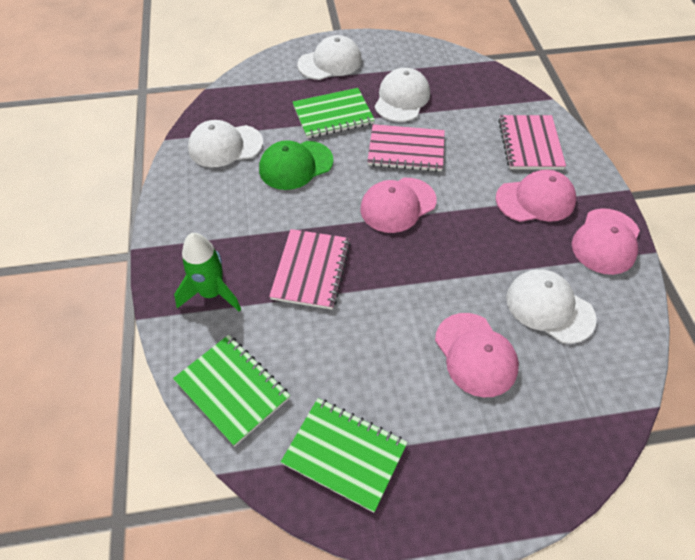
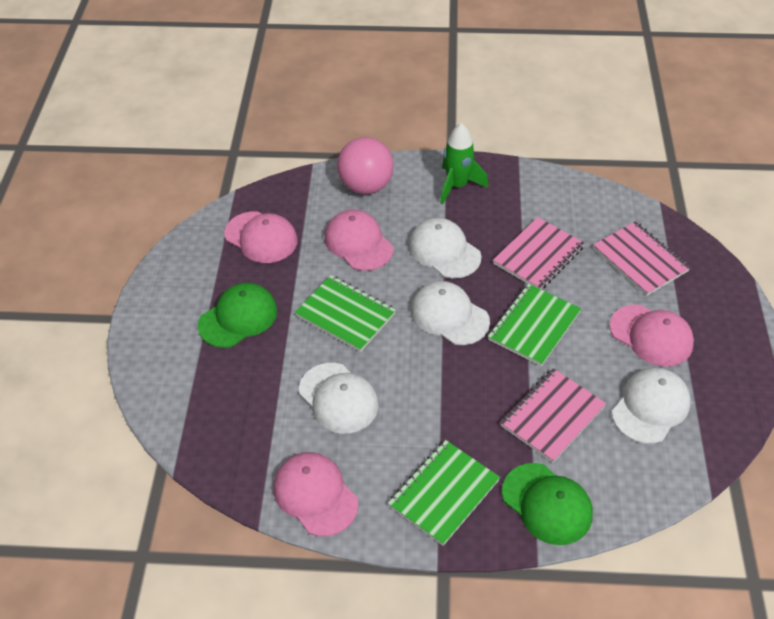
green cap: 1 -> 2
pink ball: 0 -> 1

